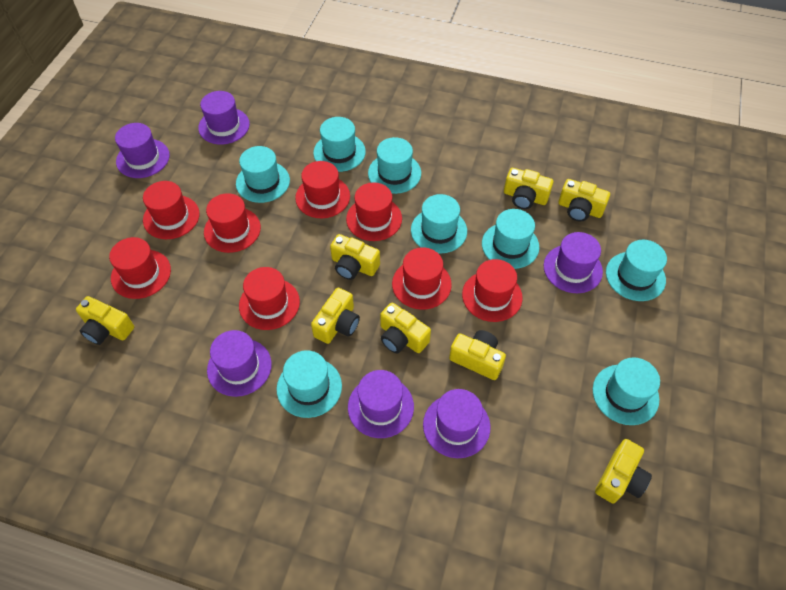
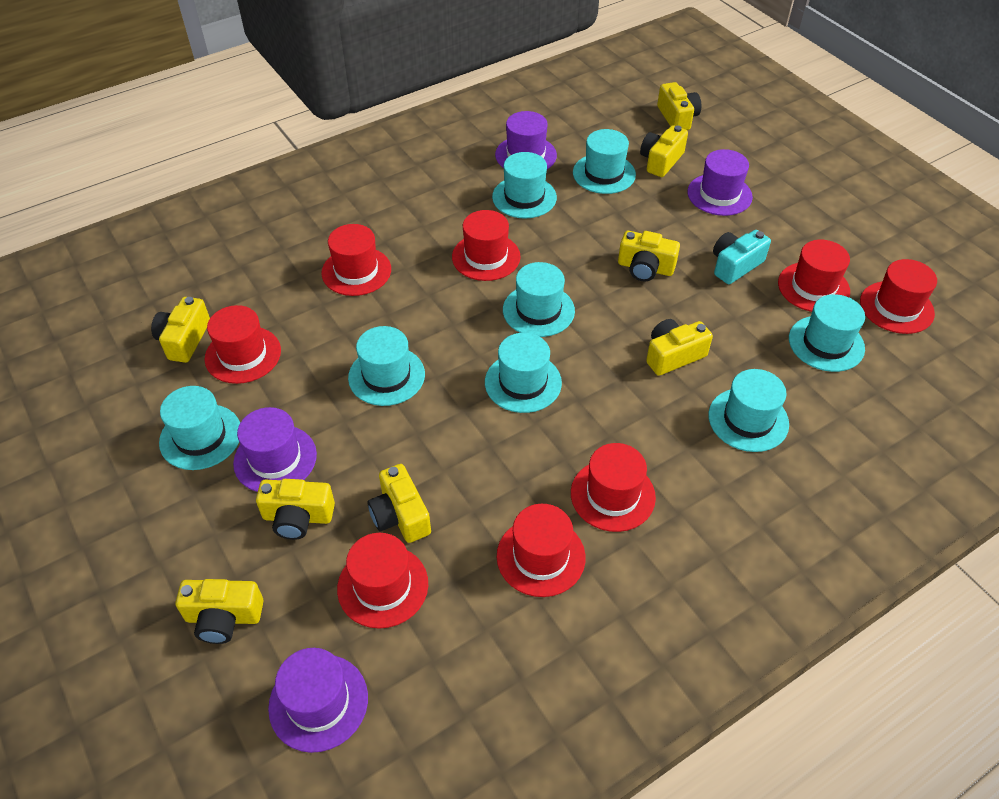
purple hat: 6 -> 4
turquoise camera: 0 -> 1

